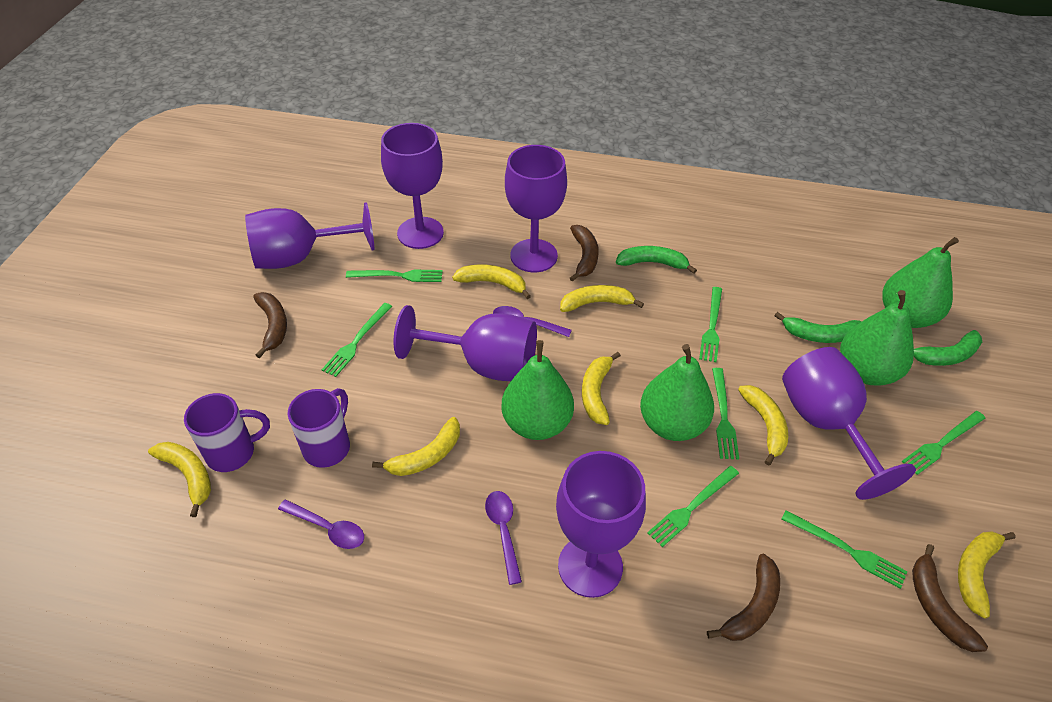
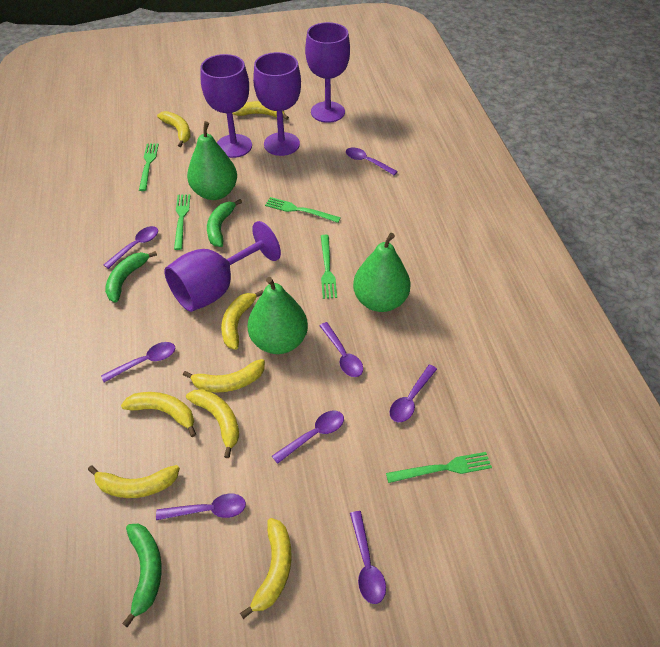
brown banana: 4 -> 0
green fork: 7 -> 5
green pear: 4 -> 3
purple goblet: 6 -> 4
purple mug: 2 -> 0
purple spoon: 3 -> 8
yellow banana: 7 -> 8

